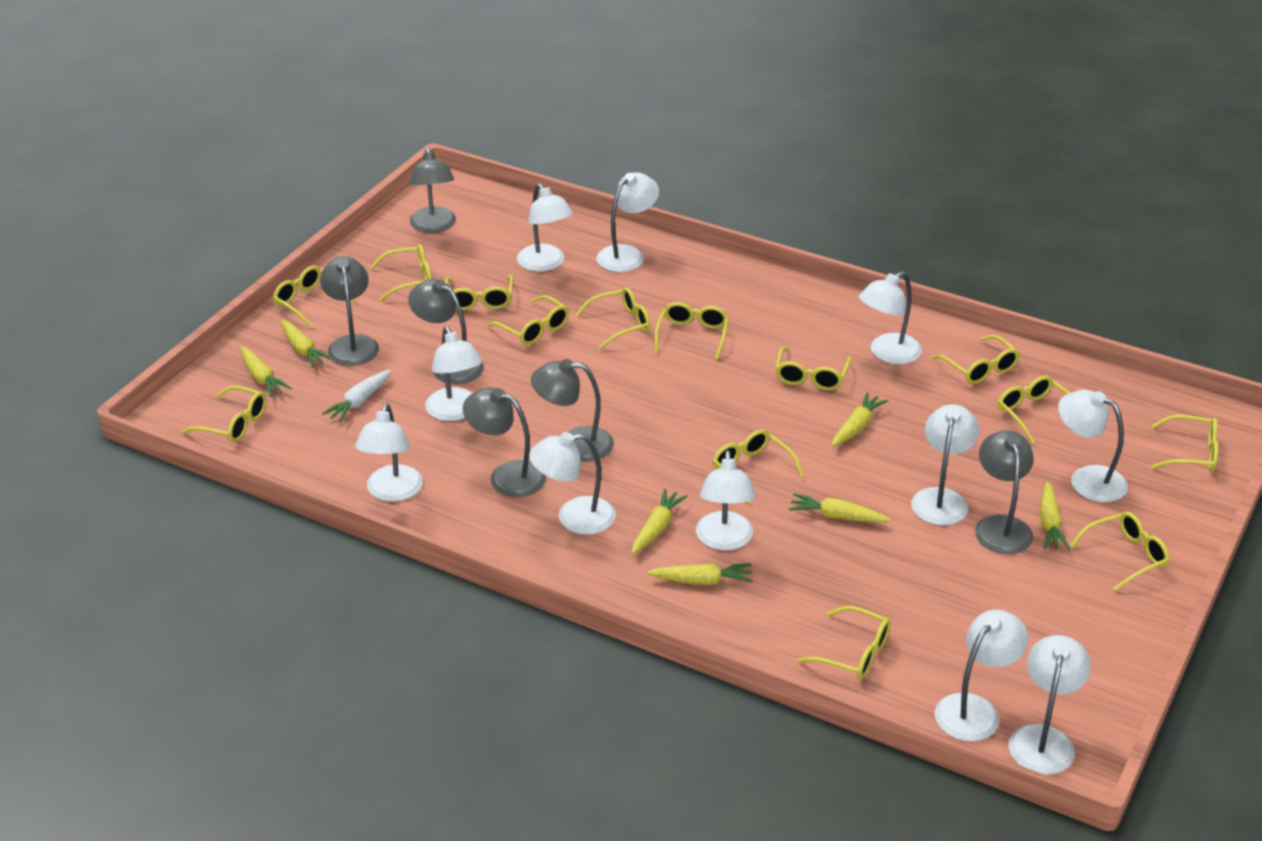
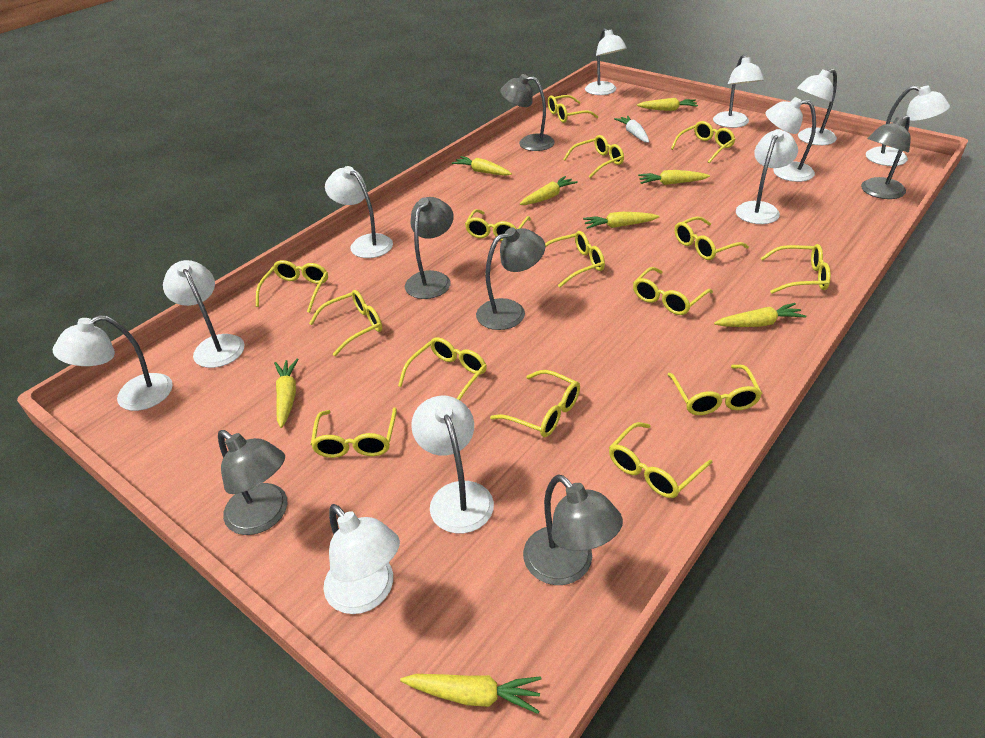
yellow carrot: 7 -> 8
yellow glasses: 14 -> 15

